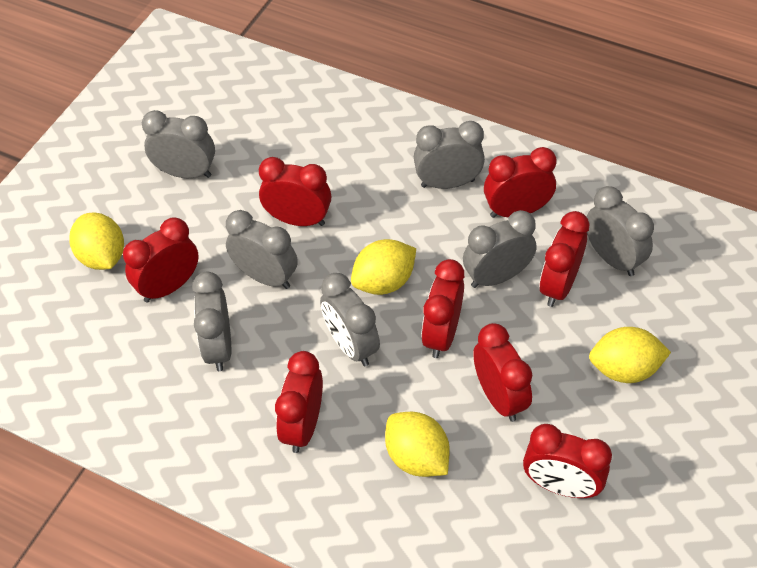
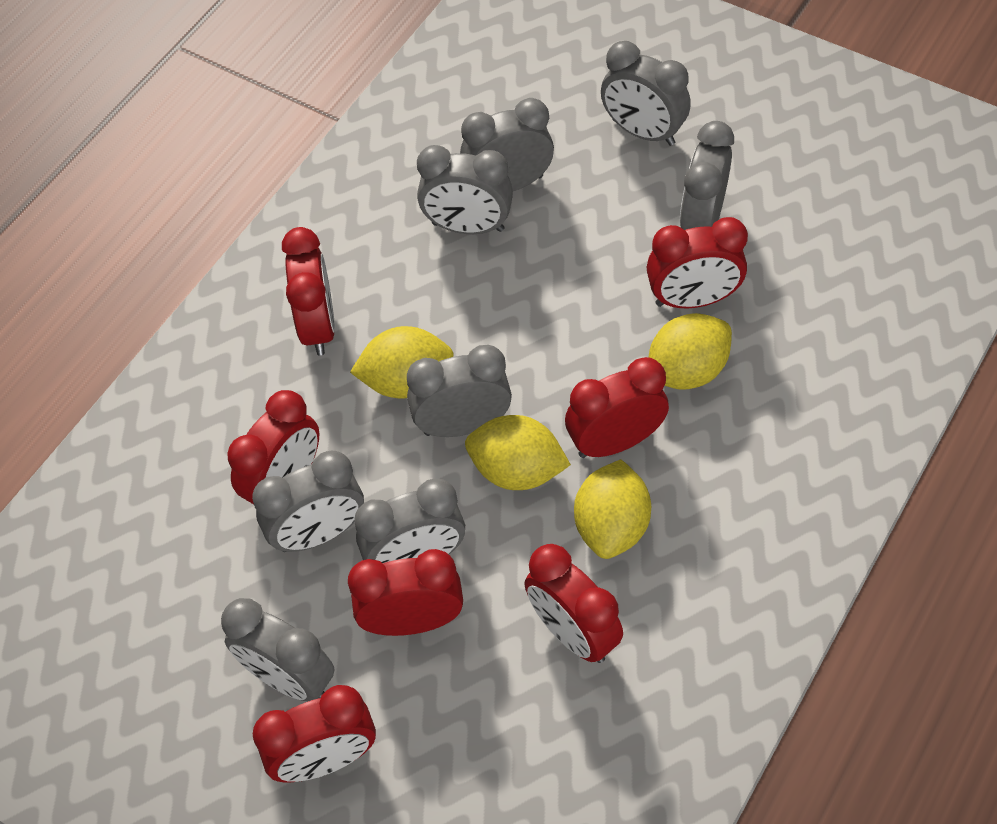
grey clock: 7 -> 8
red clock: 8 -> 7

